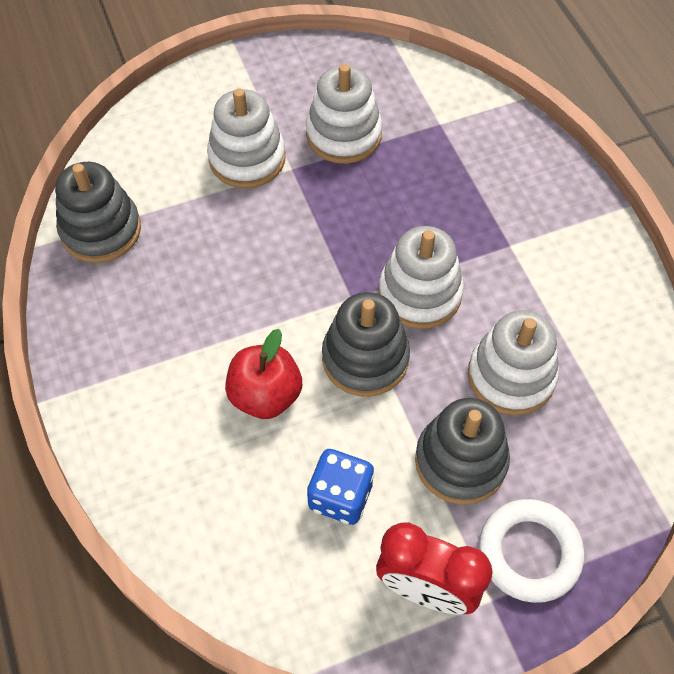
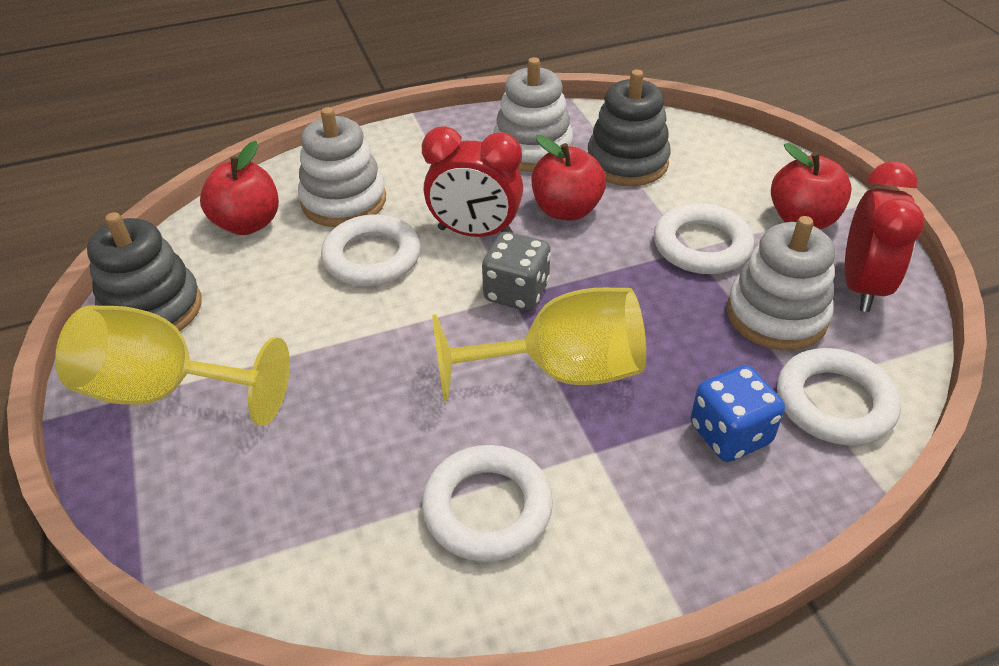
grey dice: 0 -> 1
grey stacking toy: 3 -> 2
red apple: 1 -> 3
red clock: 1 -> 2
white ring: 1 -> 4
white stacking toy: 4 -> 3
yellow goblet: 0 -> 2

